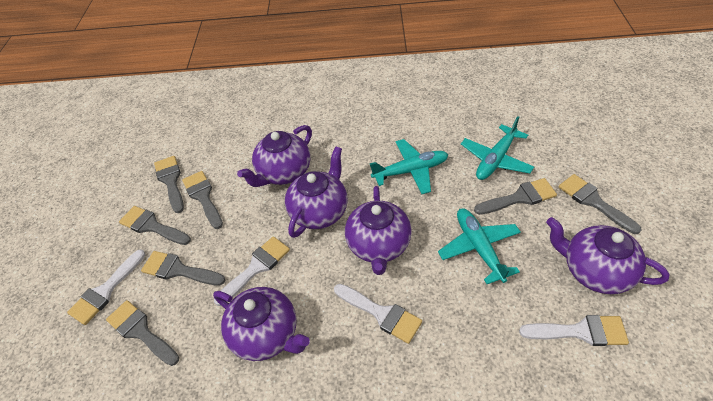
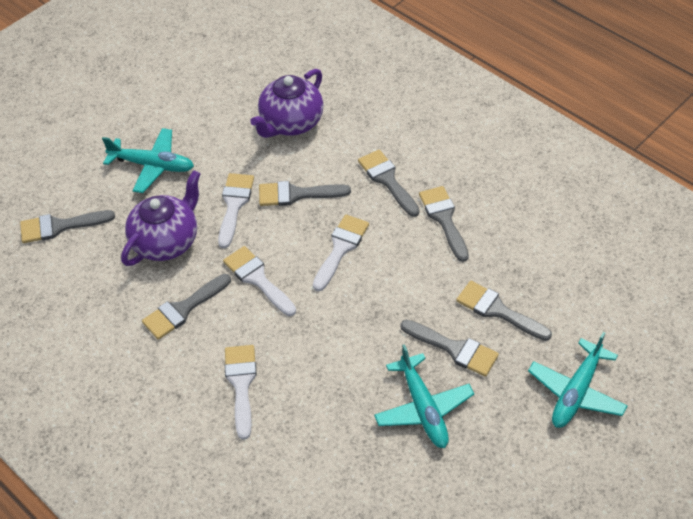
purple teapot: 5 -> 2

